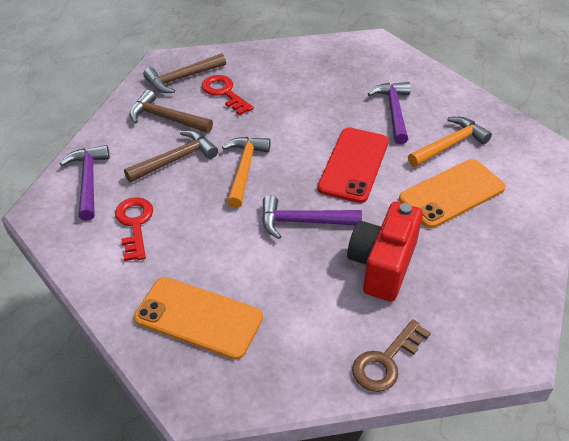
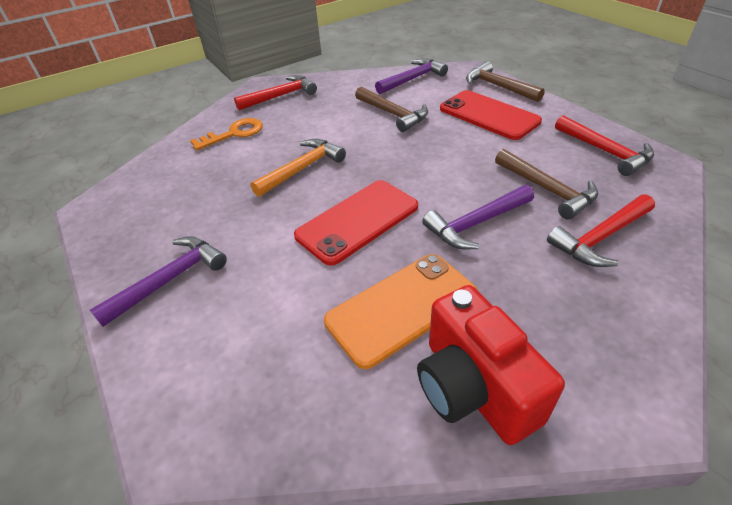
brown key: 1 -> 0
orange hammer: 2 -> 1
orange key: 0 -> 1
orange phone: 2 -> 1
red hammer: 0 -> 3
red key: 2 -> 0
red phone: 1 -> 2

